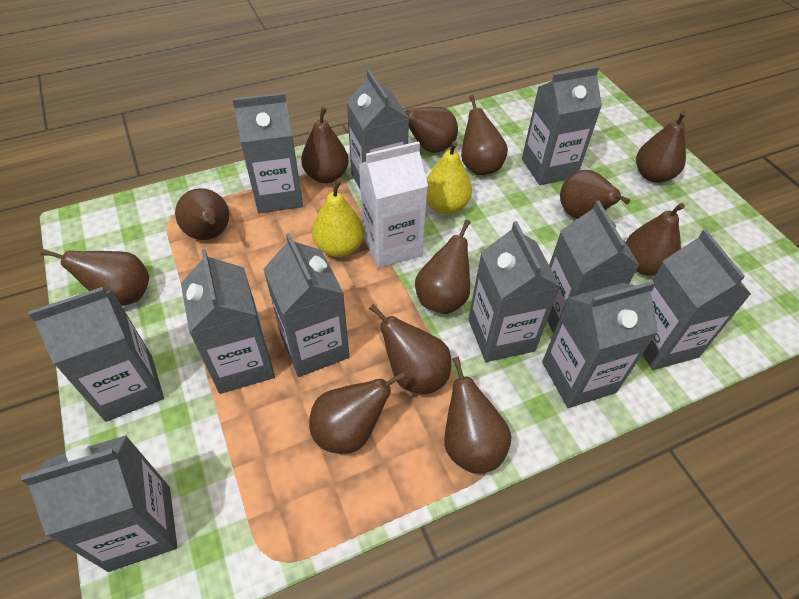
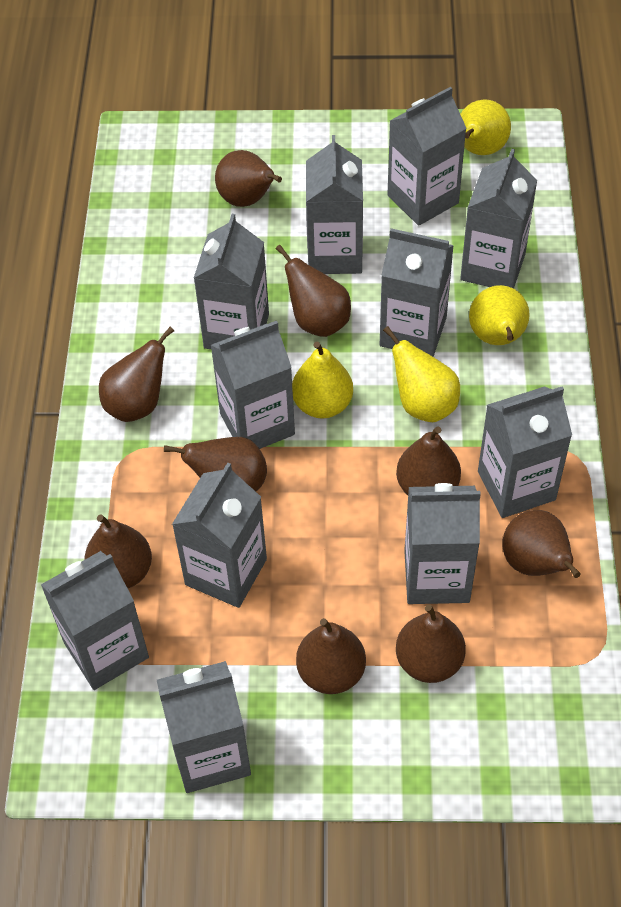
brown pear: 12 -> 9
white carton: 1 -> 0
yellow pear: 2 -> 4

